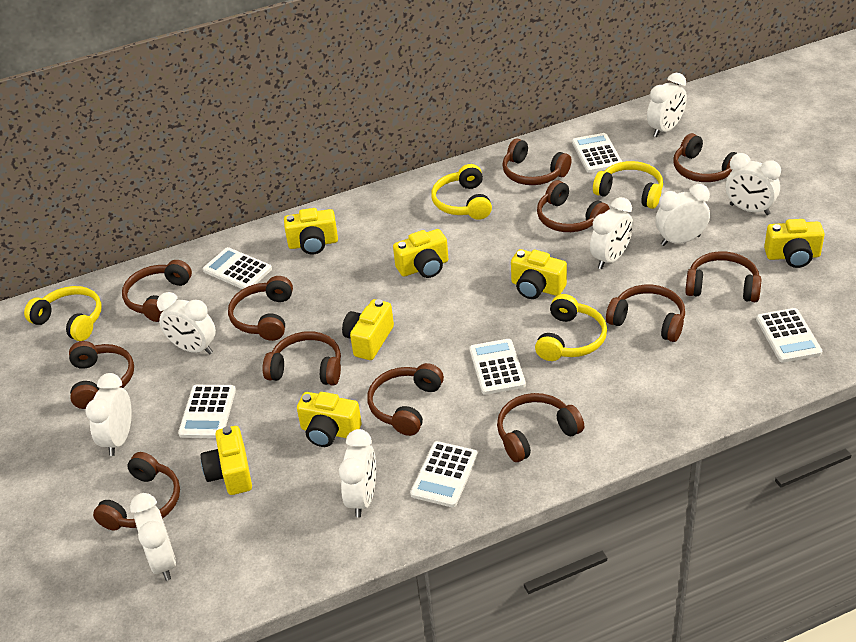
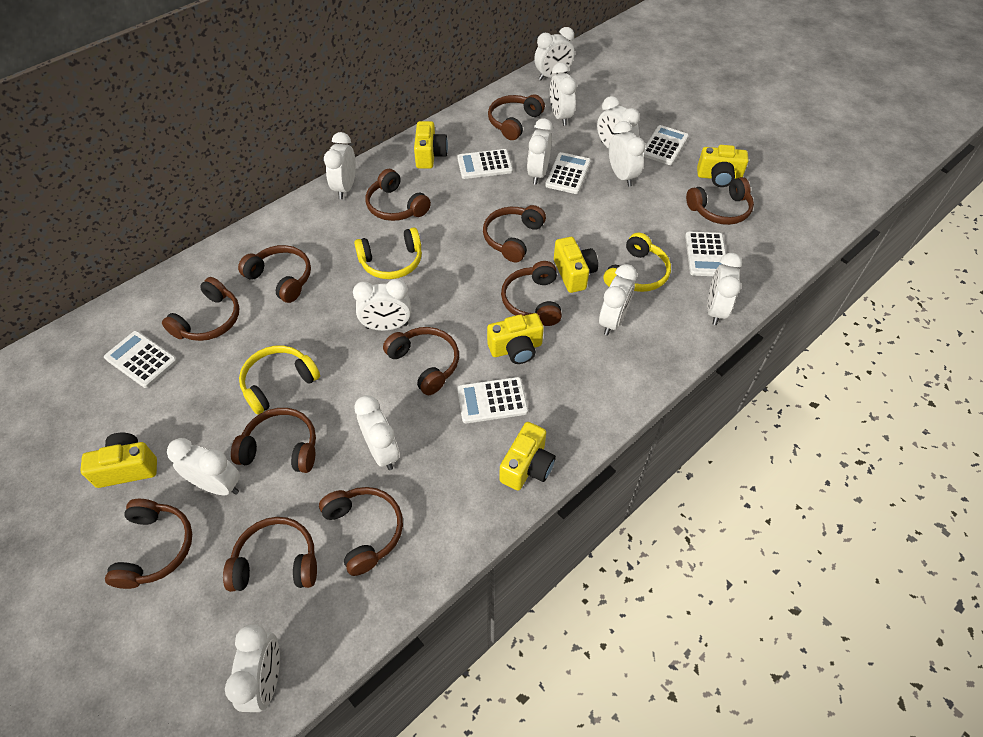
white clock: 8 -> 12
yellow camera: 7 -> 6
yellow headphones: 4 -> 3

